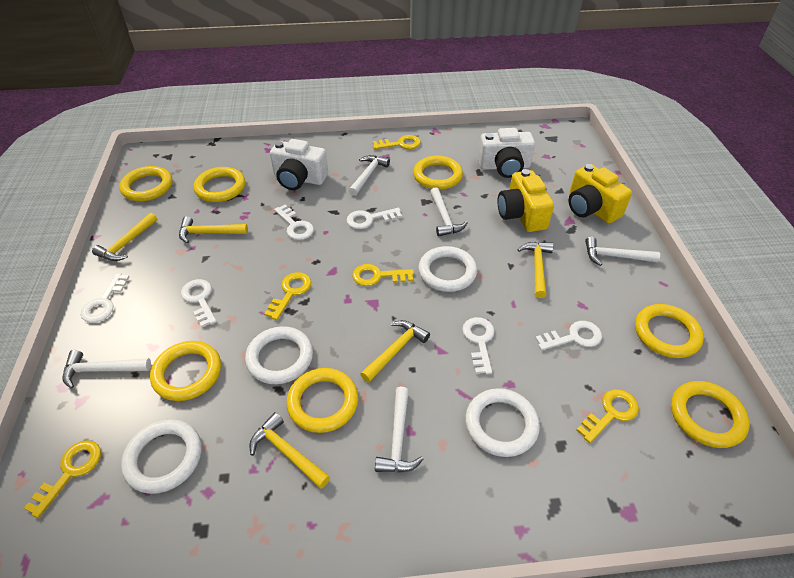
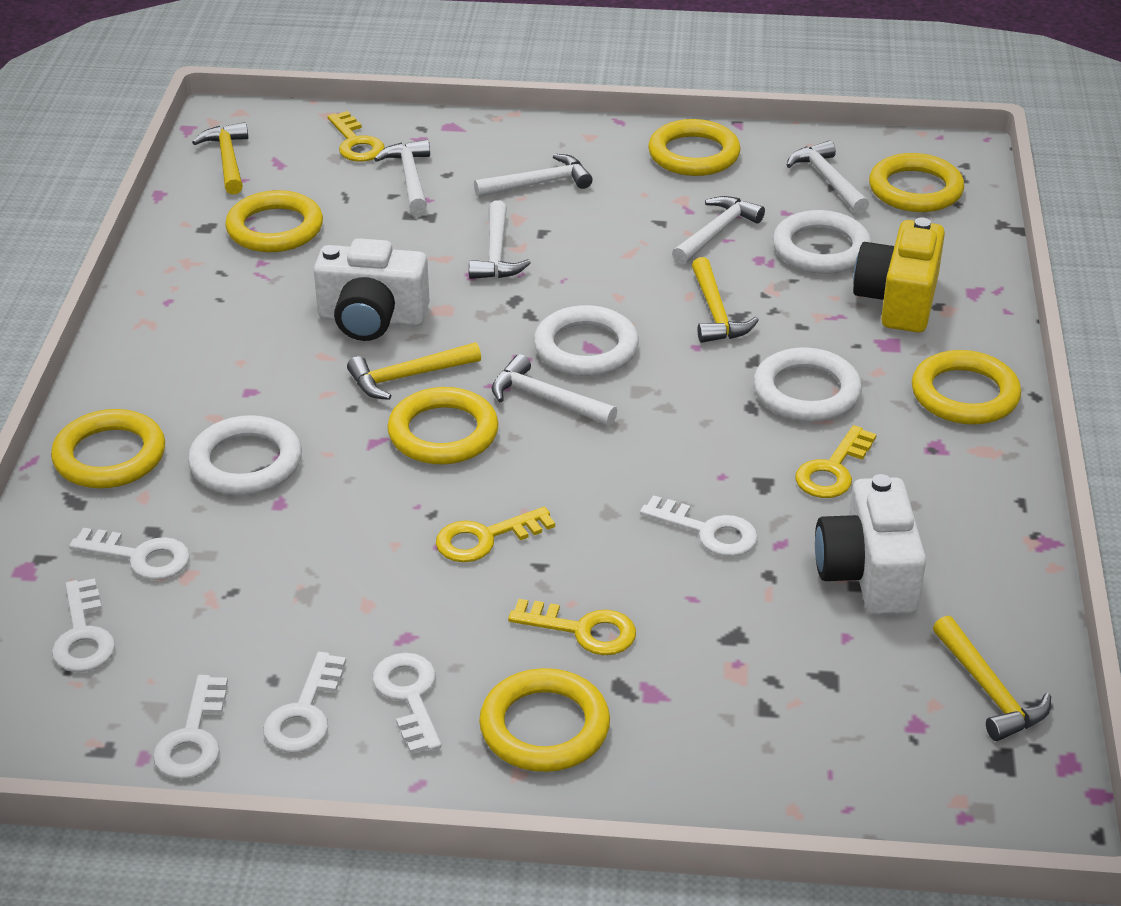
white hammer: 5 -> 6
yellow camera: 2 -> 1
yellow hammer: 5 -> 4
yellow key: 5 -> 4

